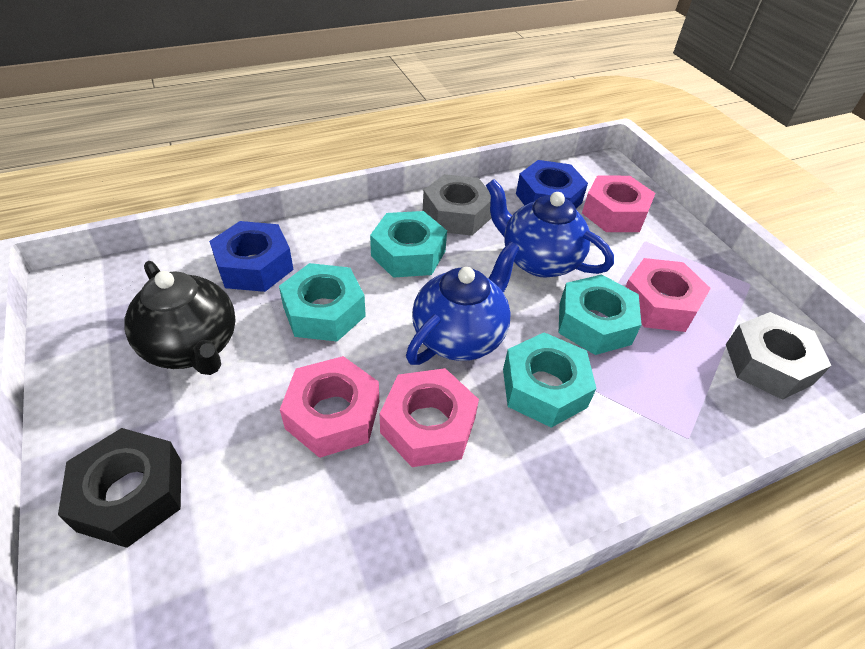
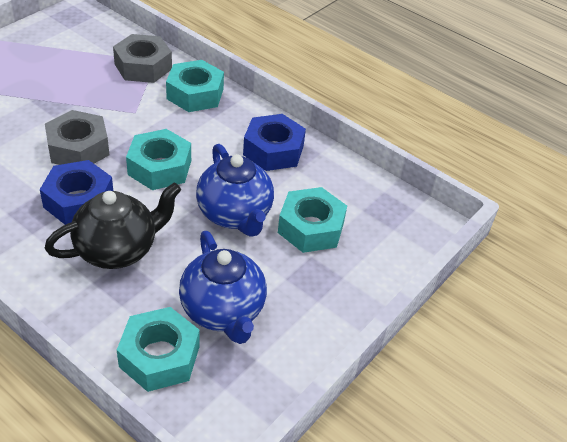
black nut: 1 -> 0
pink nut: 4 -> 0

